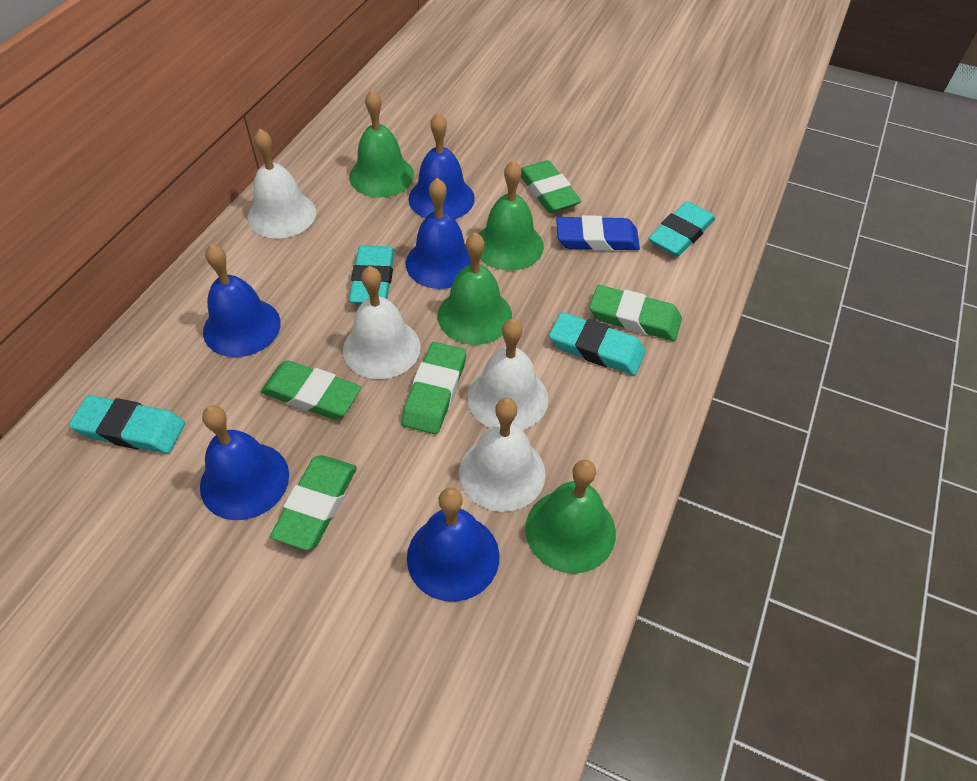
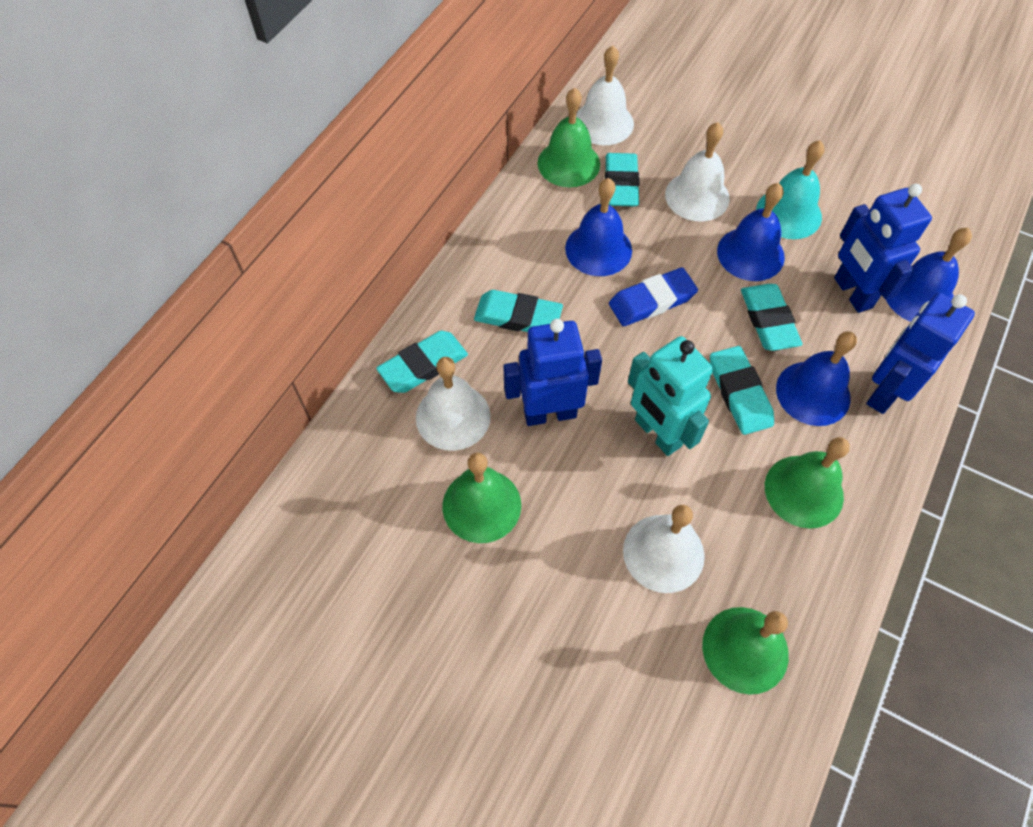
blue bell: 5 -> 4
blue robot: 0 -> 3
green eraser: 5 -> 0
turquoise bell: 0 -> 1
turquoise eraser: 4 -> 5
turquoise robot: 0 -> 1

